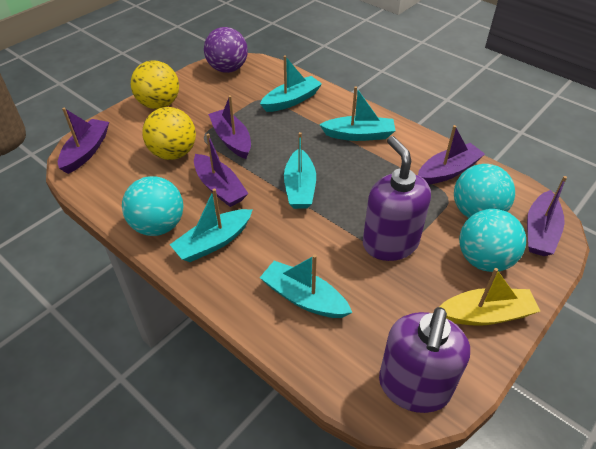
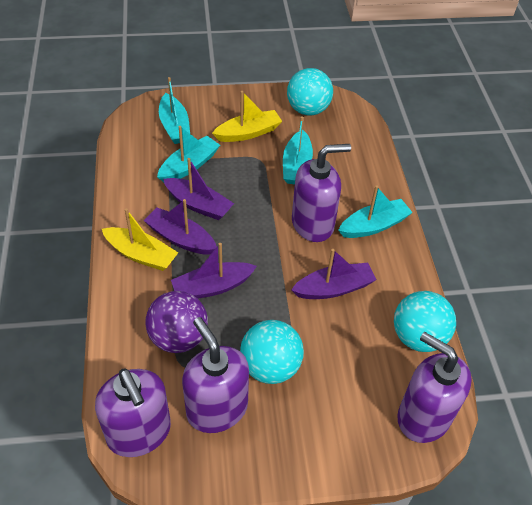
purple boat: 5 -> 4
purple soap dispenser: 2 -> 4
turquoise boat: 5 -> 4
yellow ball: 2 -> 0
yellow boat: 1 -> 2

